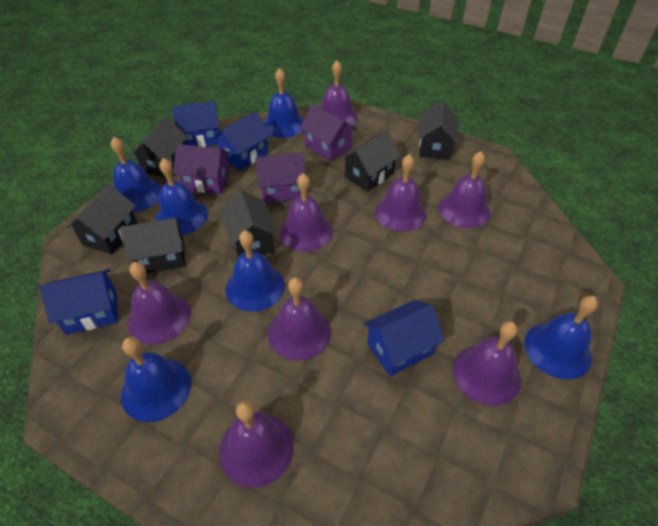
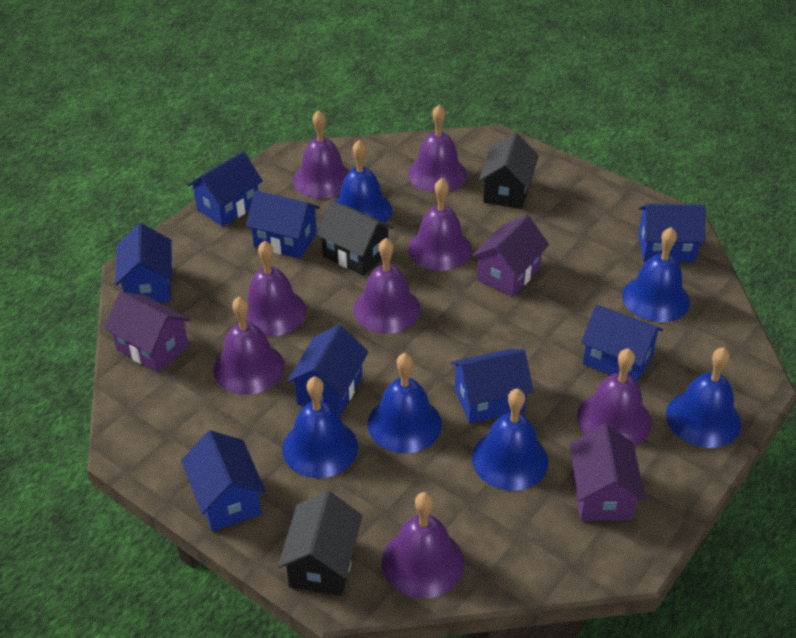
black house: 6 -> 3
blue house: 4 -> 8

